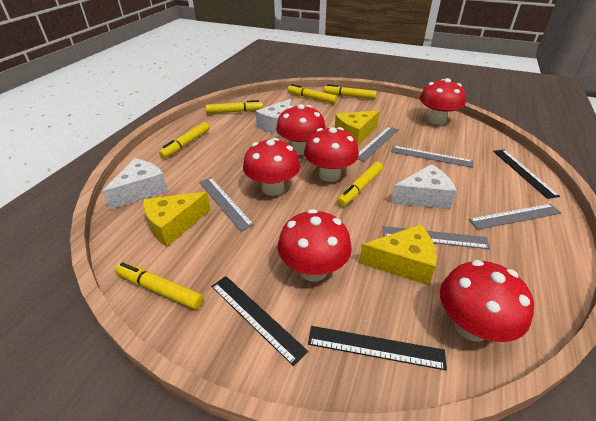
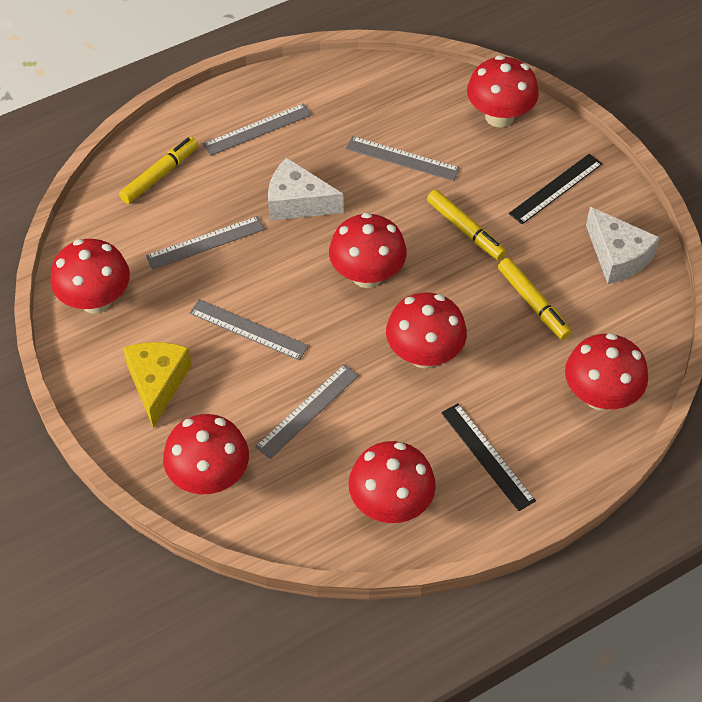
black ruler: 3 -> 2
red mushroom: 6 -> 7
white cheese: 3 -> 2
yellow cheese: 3 -> 1
yellow marker: 6 -> 3

